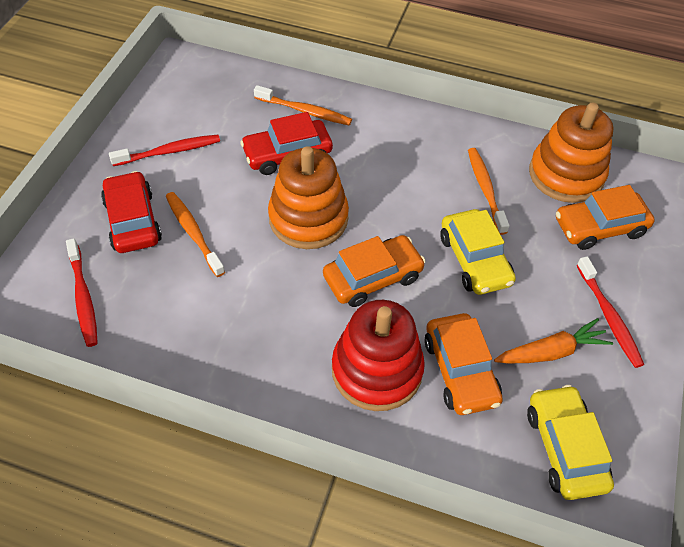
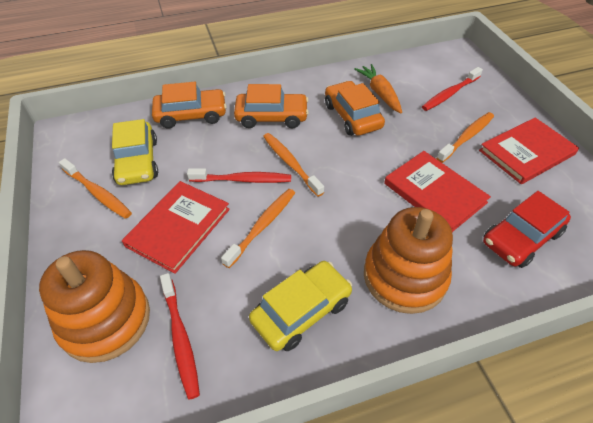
orange toothbrush: 3 -> 4
red book: 0 -> 3
red car: 2 -> 1
red stacking toy: 1 -> 0

